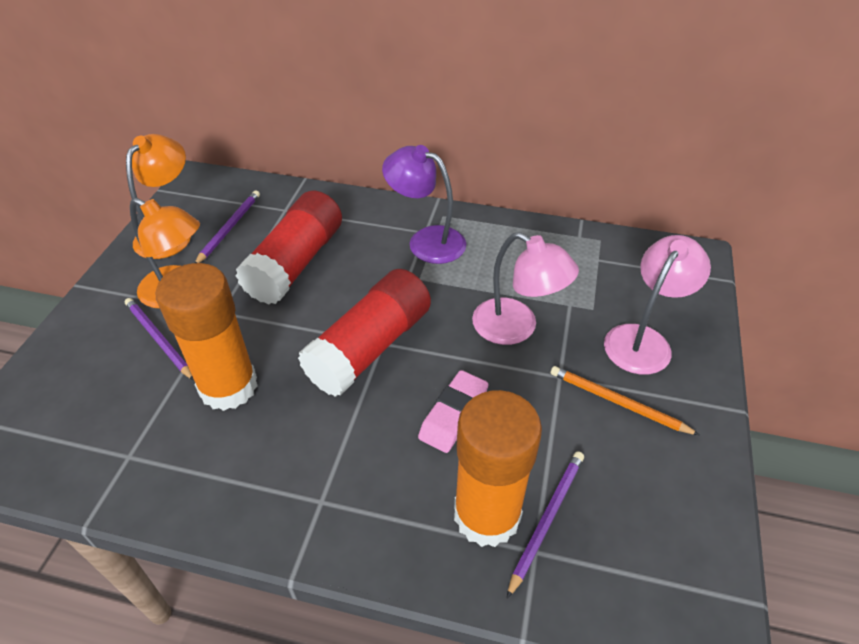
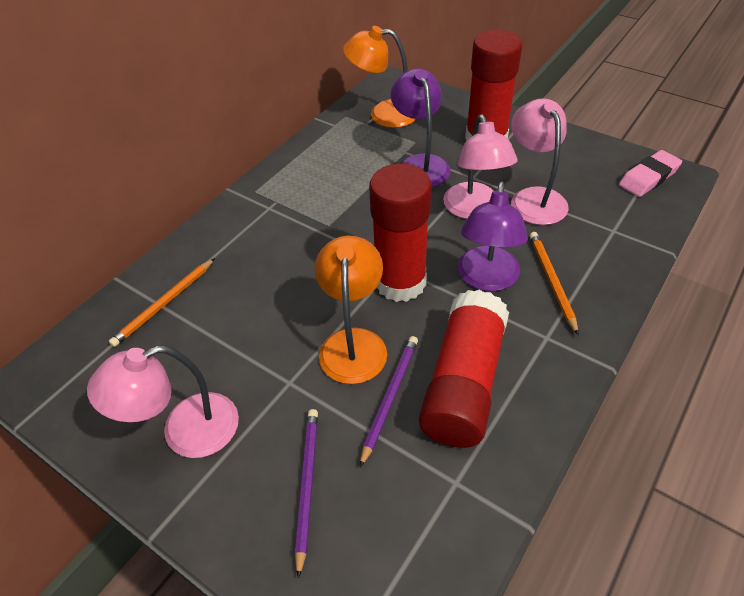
orange glue stick: 2 -> 0
orange pencil: 1 -> 2
pink lamp: 2 -> 3
purple lamp: 1 -> 2
purple pencil: 3 -> 2
red glue stick: 2 -> 3

